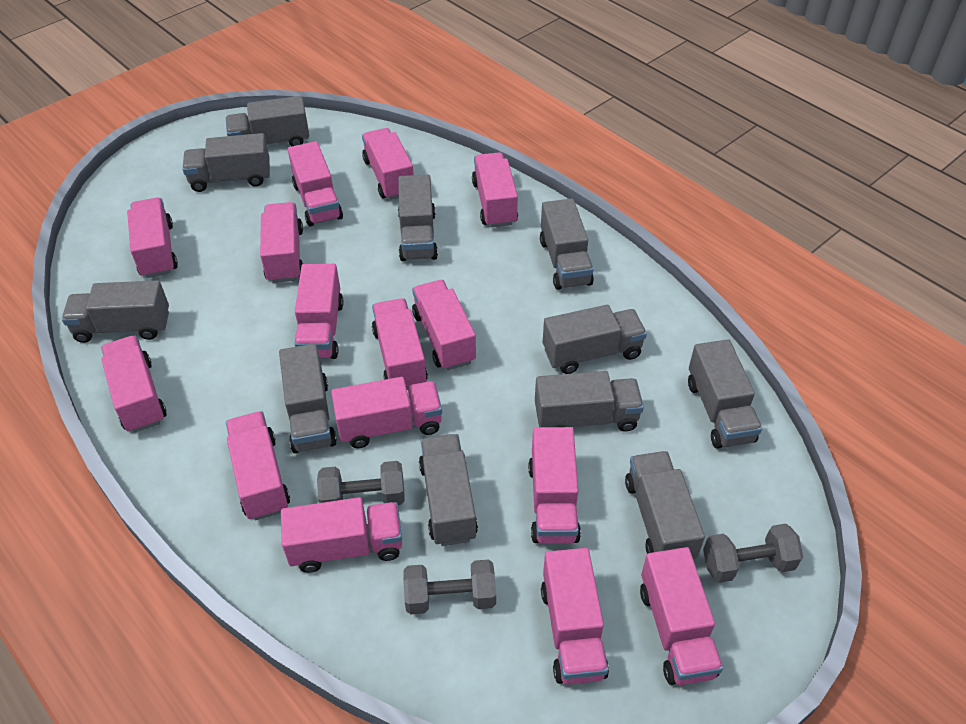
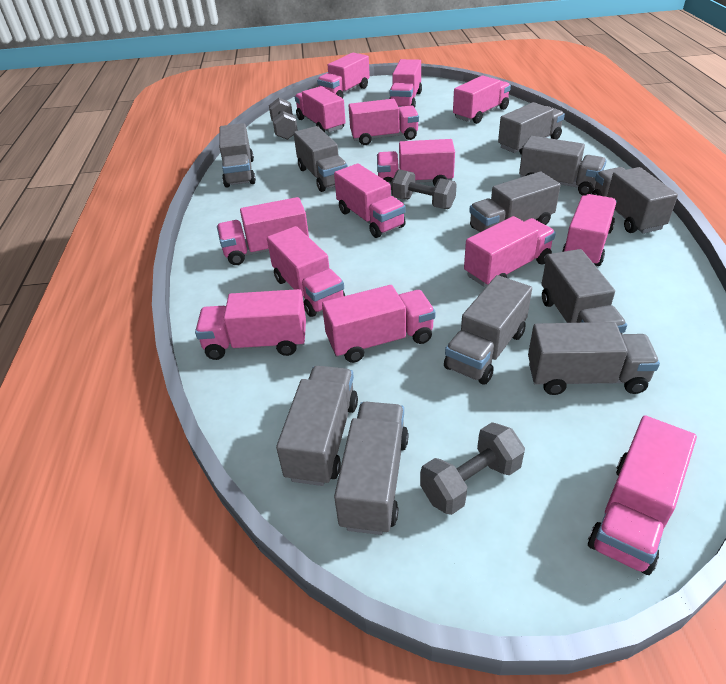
pink truck: 15 -> 14

